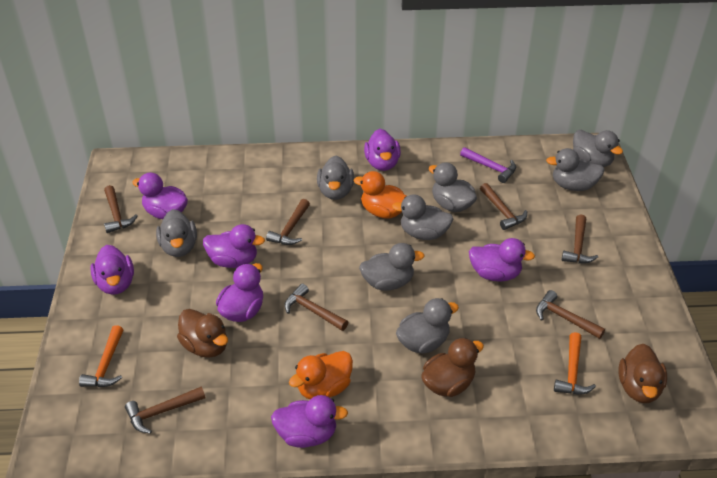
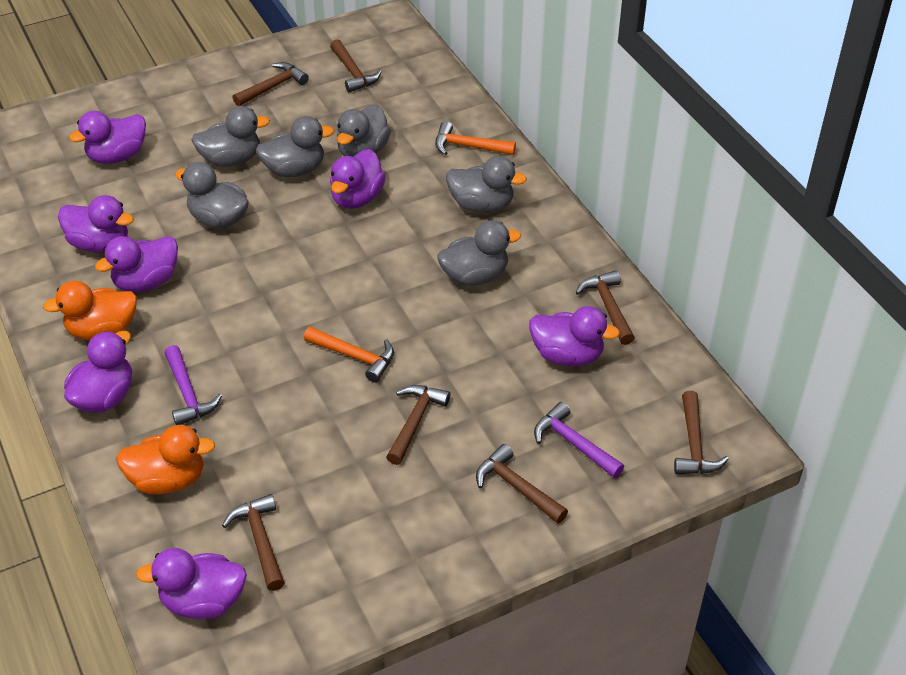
brown duck: 3 -> 0
grey duck: 8 -> 6
purple hammer: 1 -> 2

